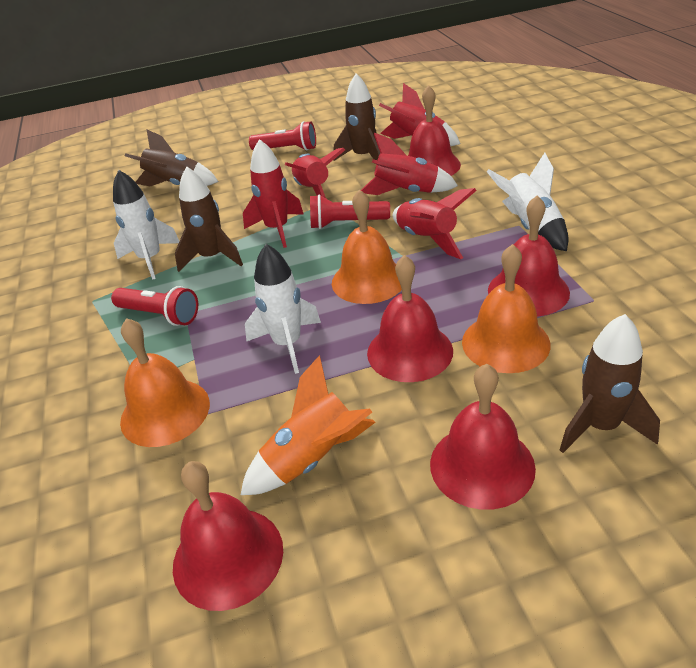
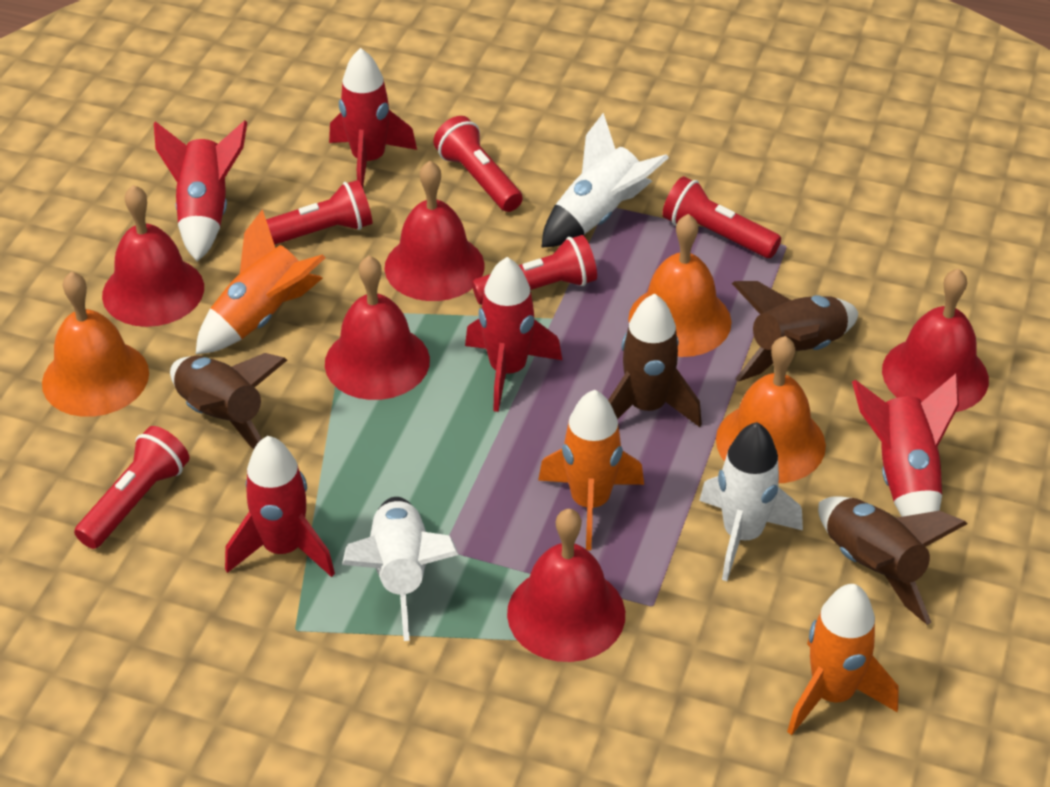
orange rocket: 1 -> 3
red flashlight: 3 -> 5

